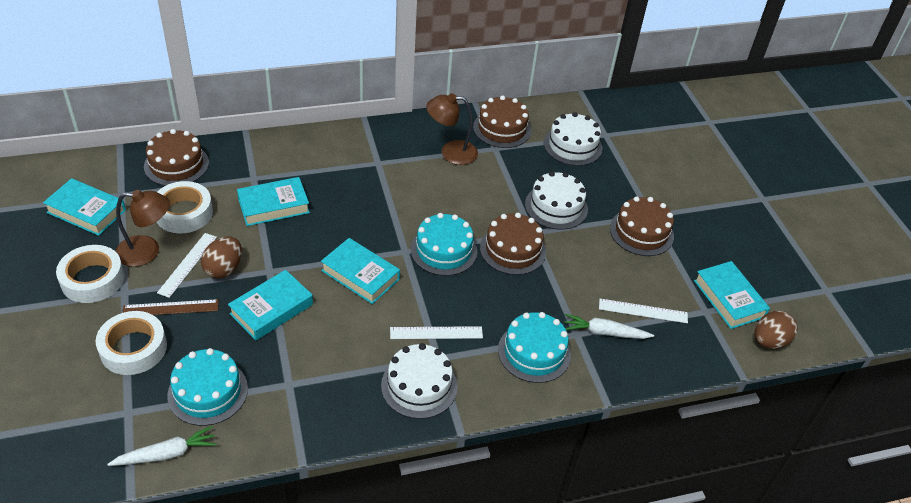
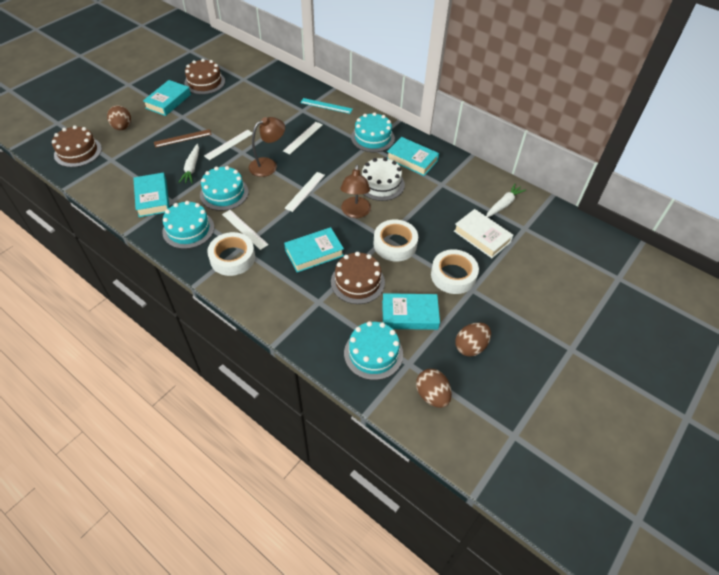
brown cake: 4 -> 3
brown egg: 2 -> 3
turquoise cake: 3 -> 4
turquoise ruler: 0 -> 1
white book: 0 -> 1
white cake: 3 -> 1
white ruler: 3 -> 4

